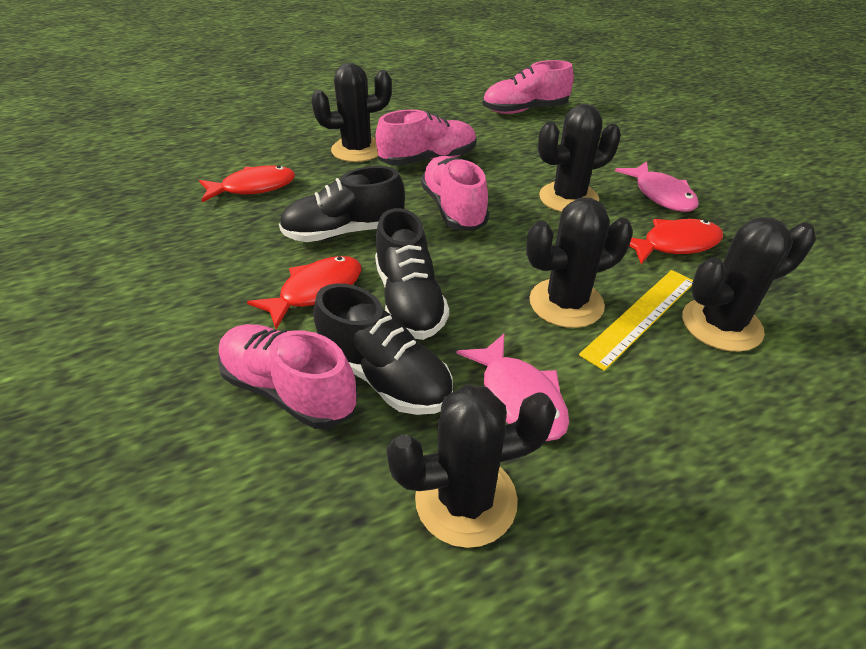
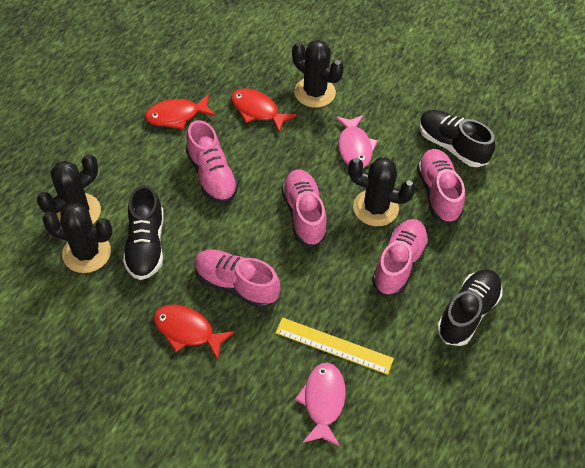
black cactus: 5 -> 4
pink shoe: 4 -> 5

